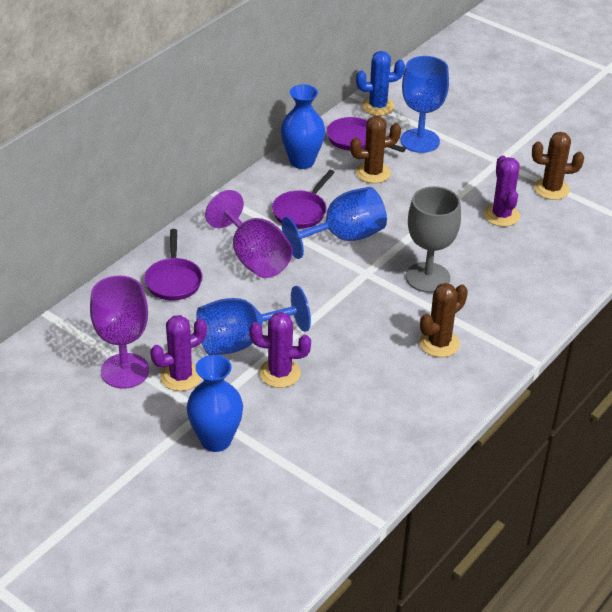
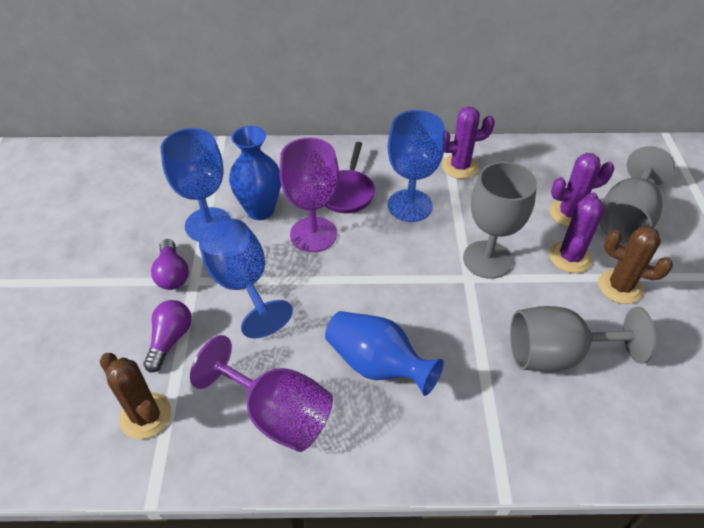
blue cactus: 1 -> 0
brown cactus: 3 -> 2
grey goblet: 1 -> 3
purple light bulb: 0 -> 2
purple pan: 3 -> 1

